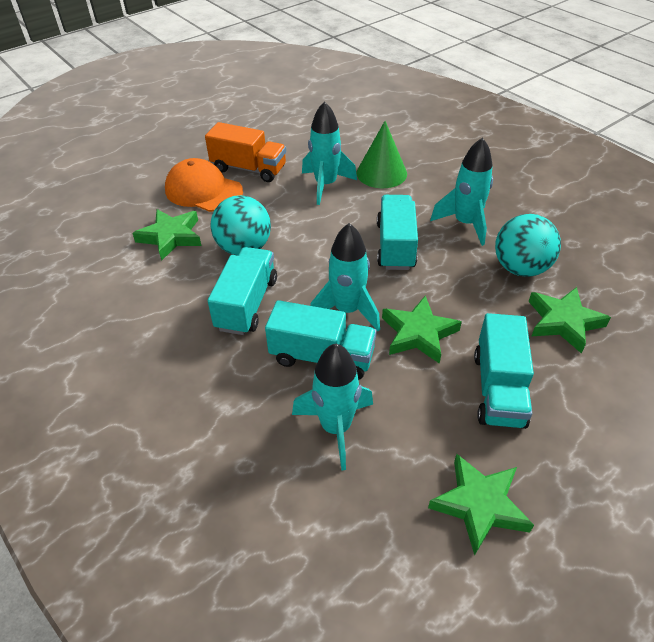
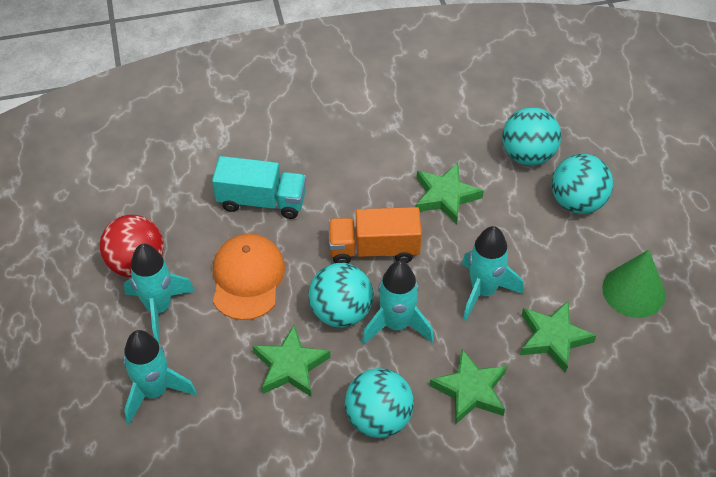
red ball: 0 -> 1
turquoise ball: 2 -> 4
turquoise truck: 4 -> 1

